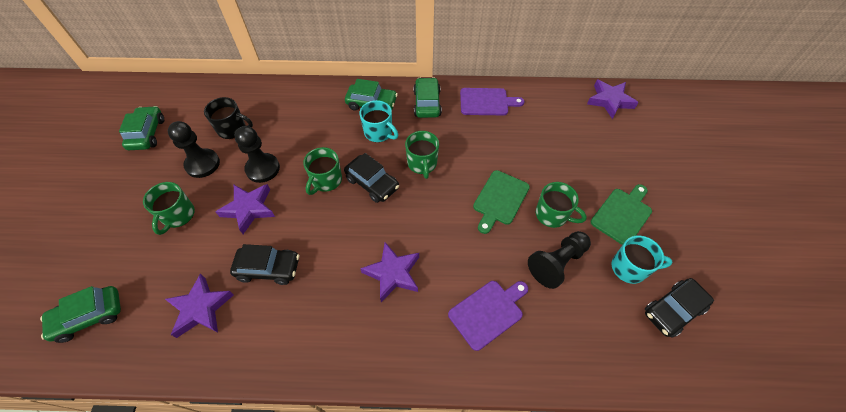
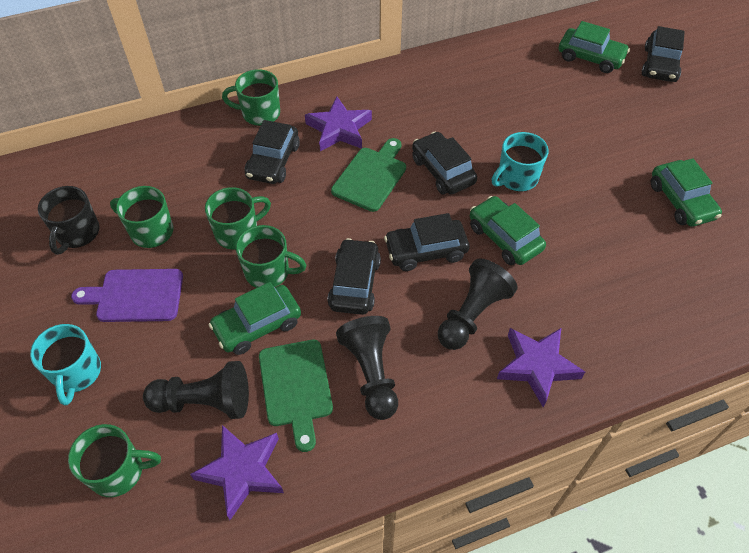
black car: 3 -> 5
green mug: 4 -> 5
purple cutting board: 2 -> 1
purple star: 4 -> 3

